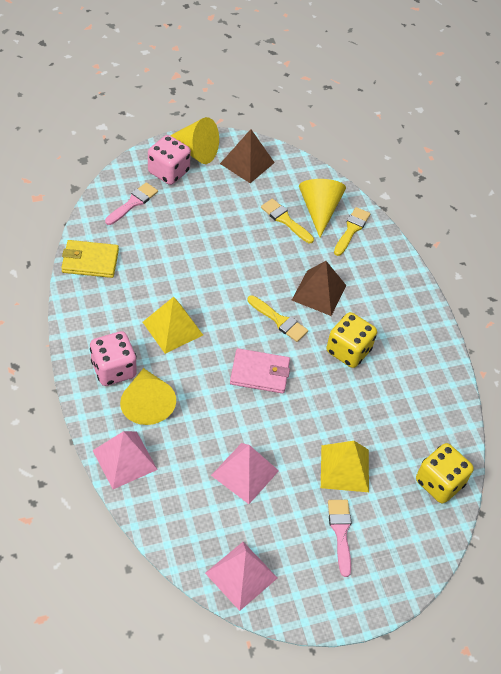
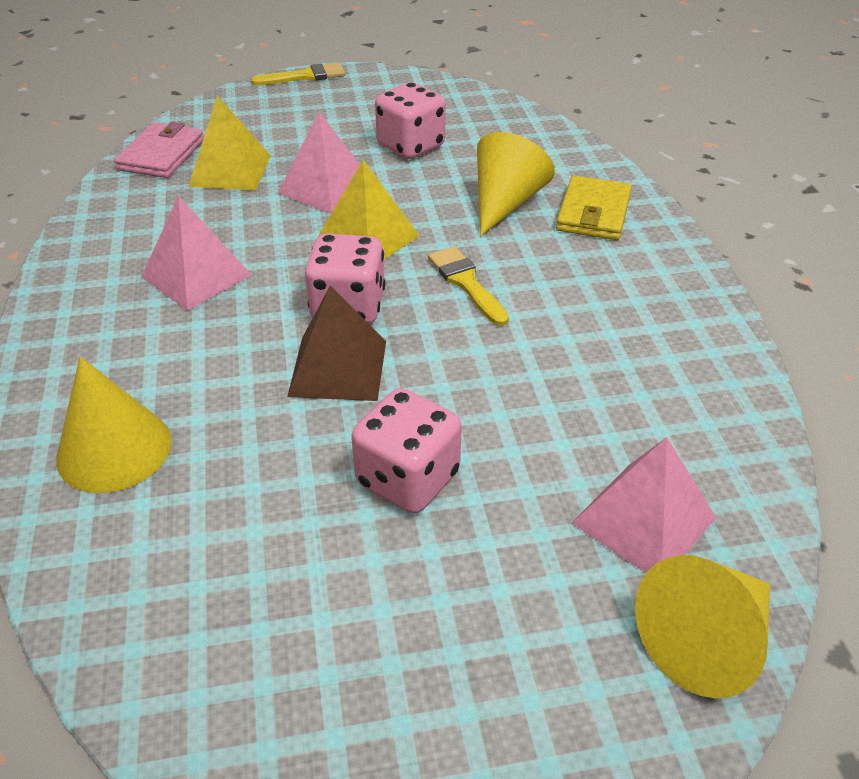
brown pyramid: 2 -> 1
pink brush: 2 -> 0
pink dice: 2 -> 3
yellow brush: 3 -> 2
yellow dice: 2 -> 0

